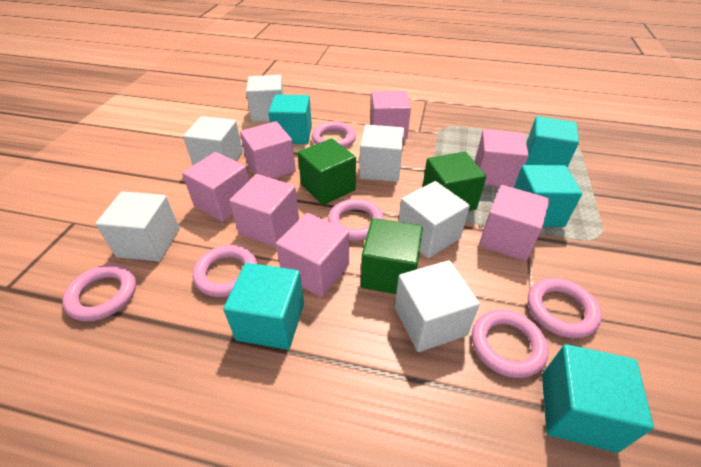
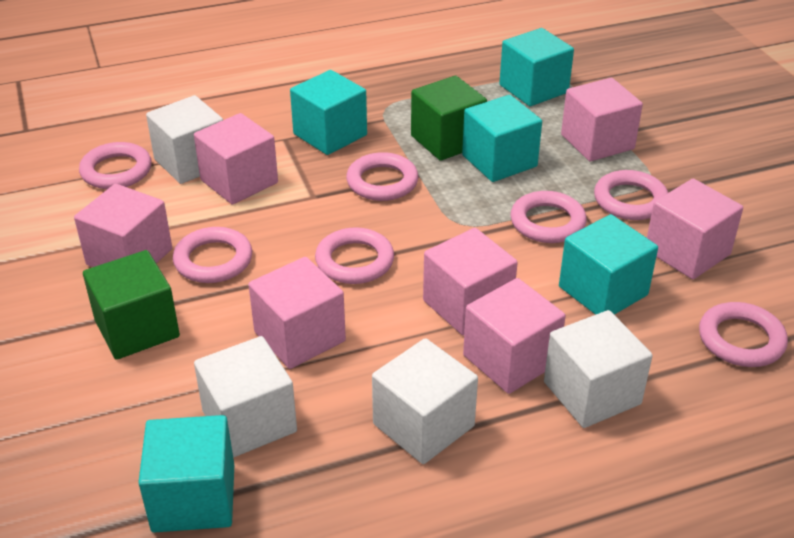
green cube: 3 -> 2
pink ring: 6 -> 7
white cube: 6 -> 4

